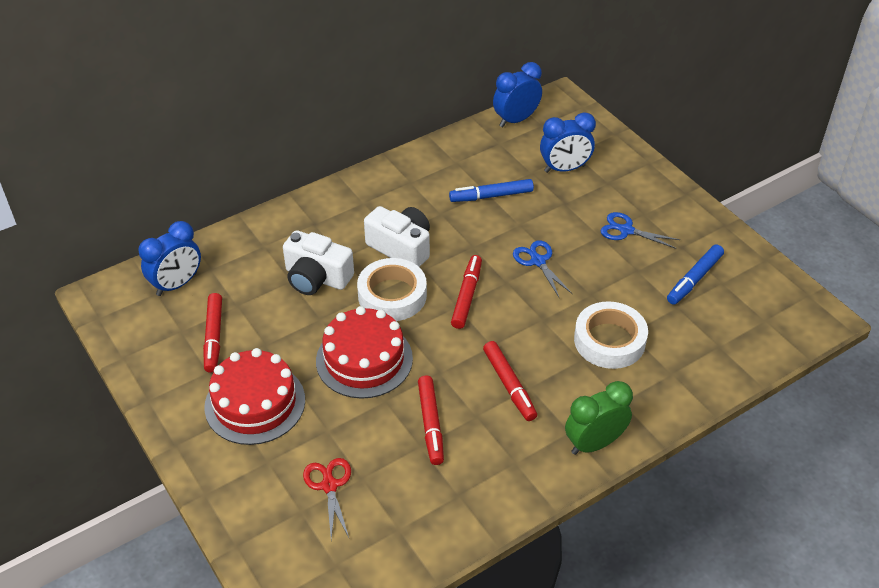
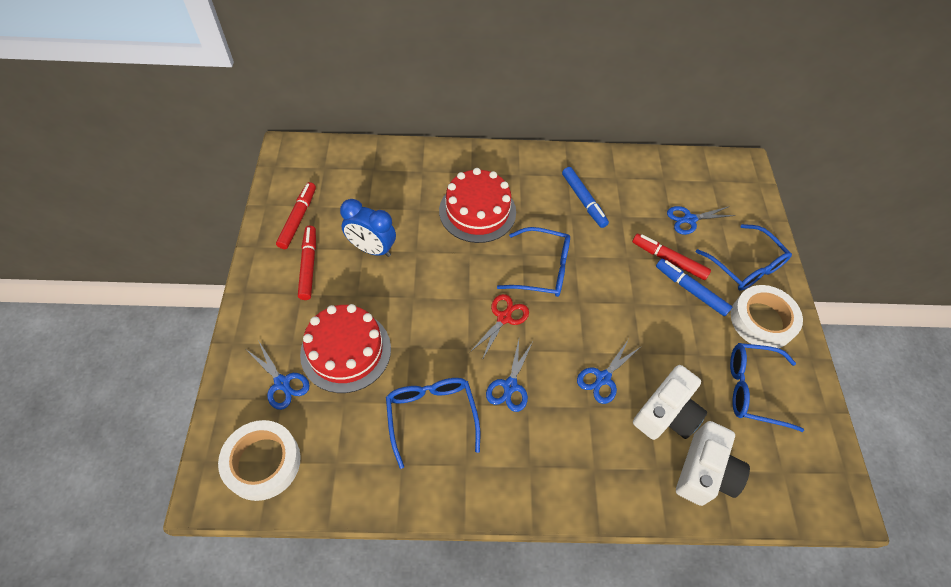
blue clock: 3 -> 1
blue glasses: 0 -> 4
blue scissors: 2 -> 4
green clock: 1 -> 0
red marker: 4 -> 3

